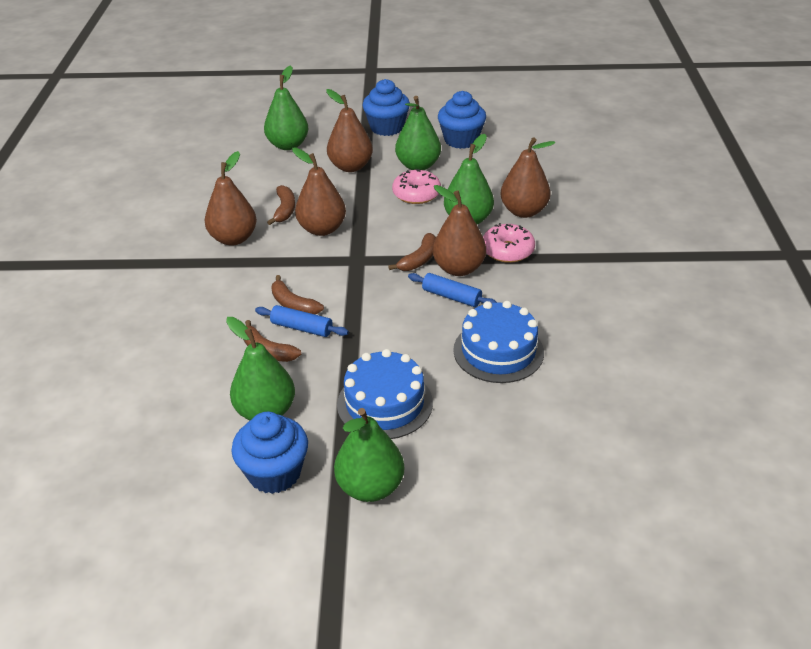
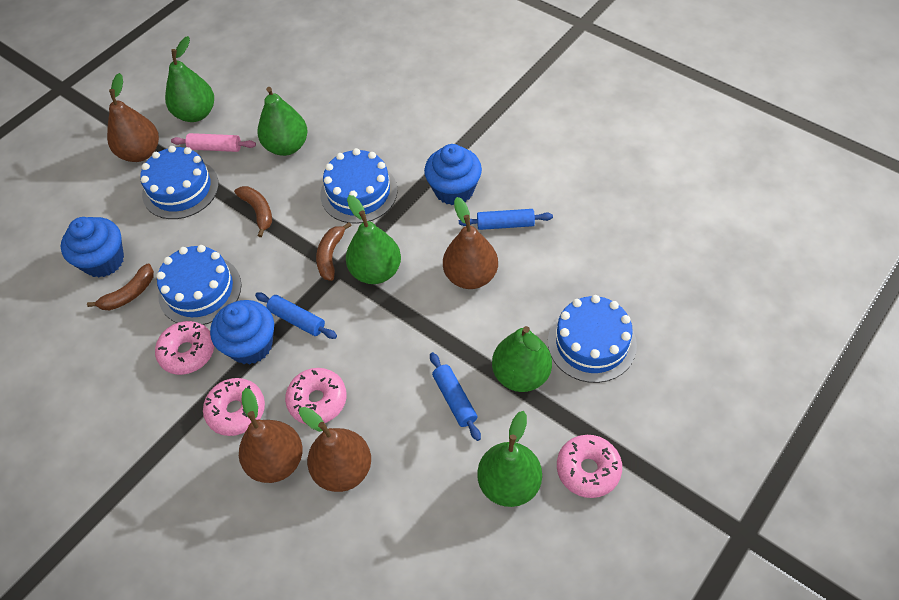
blue cake: 2 -> 4
blue rolling pin: 2 -> 3
brown banana: 4 -> 3
brown pear: 5 -> 4
pink donut: 2 -> 4
pink rolling pin: 0 -> 1

